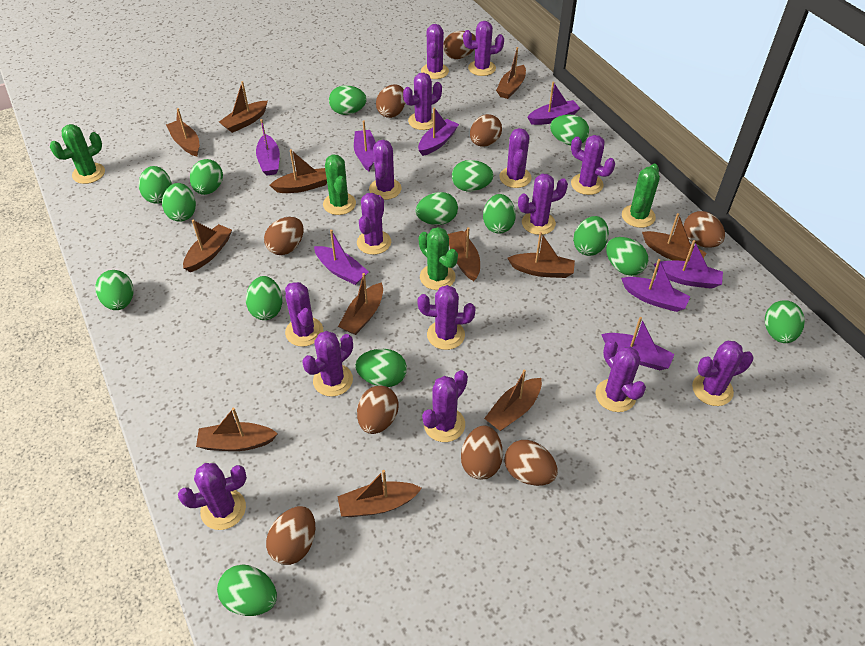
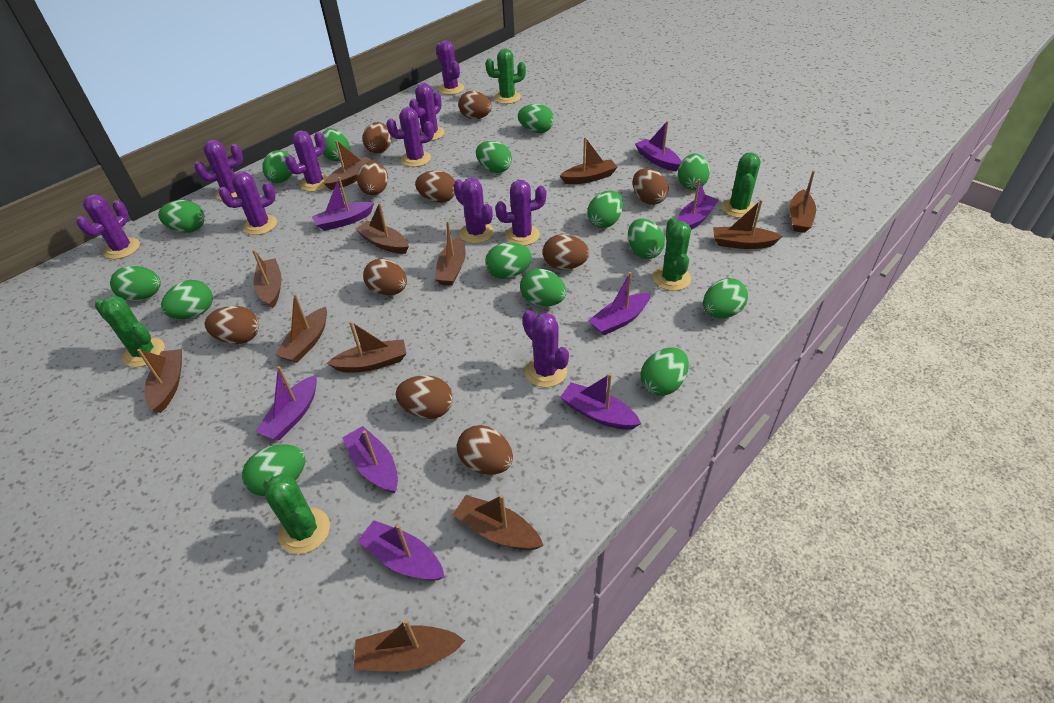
brown egg: 9 -> 10
green cactus: 4 -> 5
purple cactus: 15 -> 10

